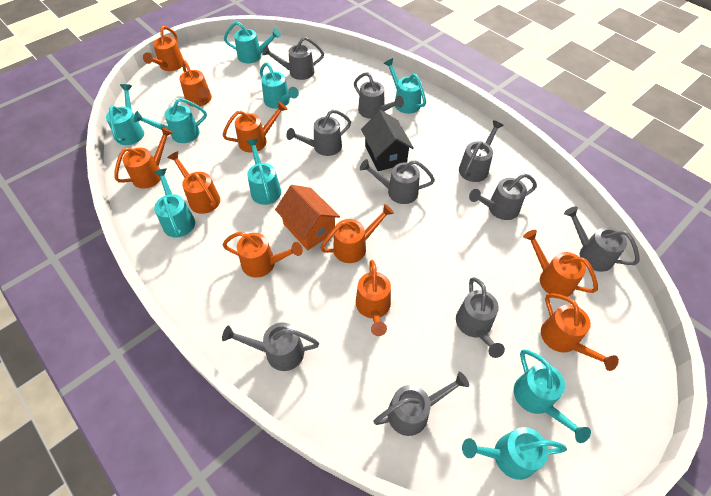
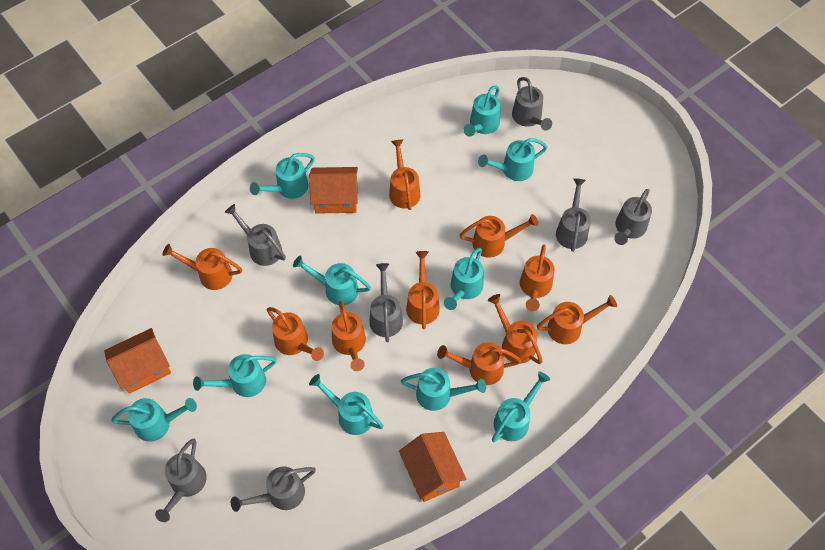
black house: 1 -> 0
grey watering can: 10 -> 7
orange house: 1 -> 3
turquoise watering can: 9 -> 10

